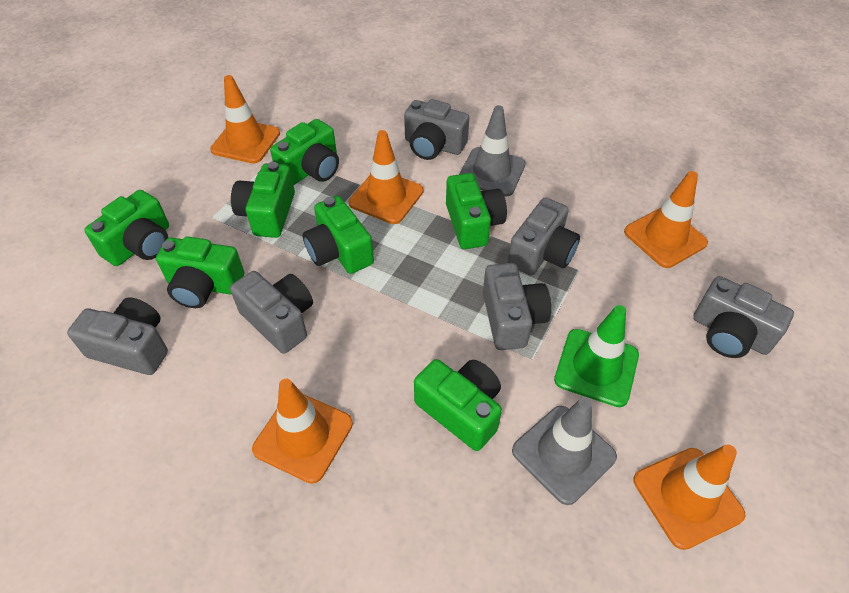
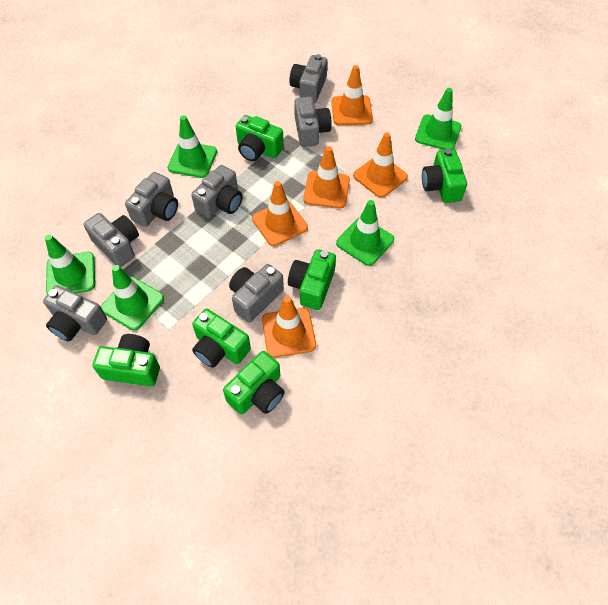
green camera: 7 -> 6
green traffic cone: 1 -> 5
grey camera: 6 -> 7
grey traffic cone: 2 -> 0

